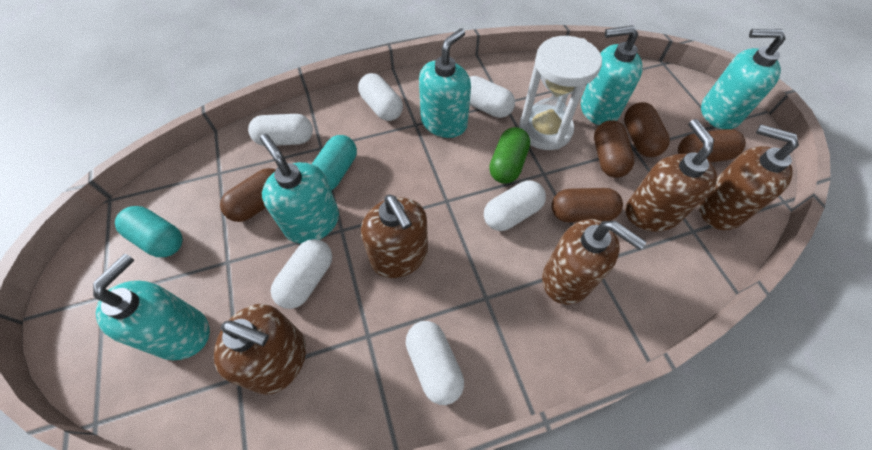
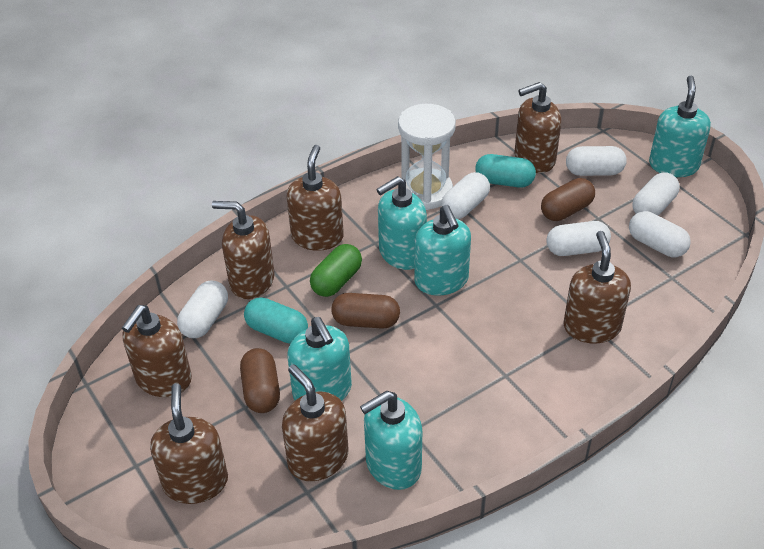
brown capsule: 5 -> 3
brown soap dispenser: 5 -> 7

